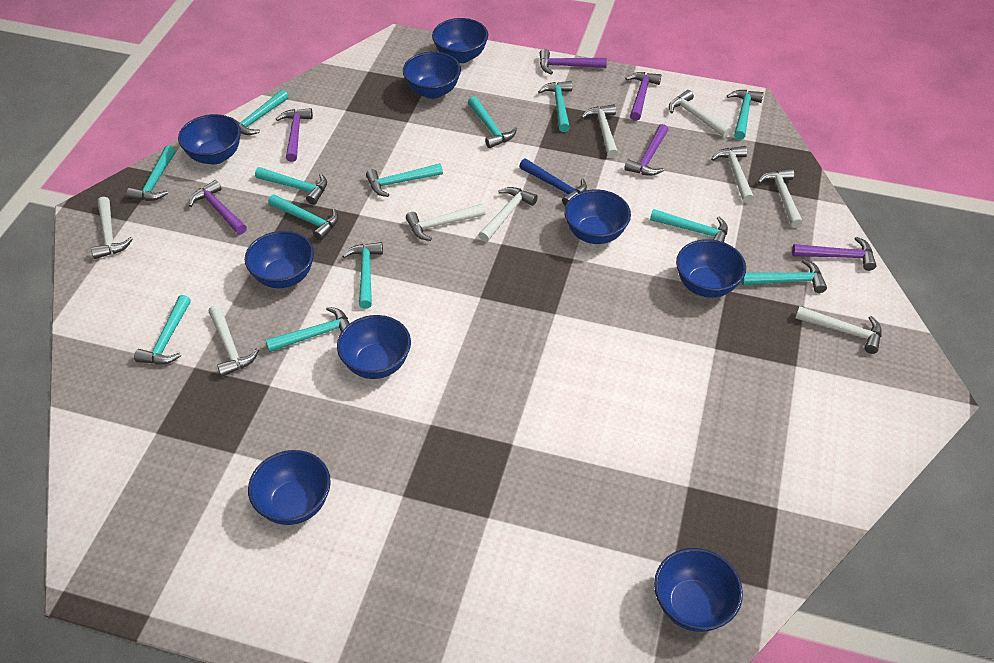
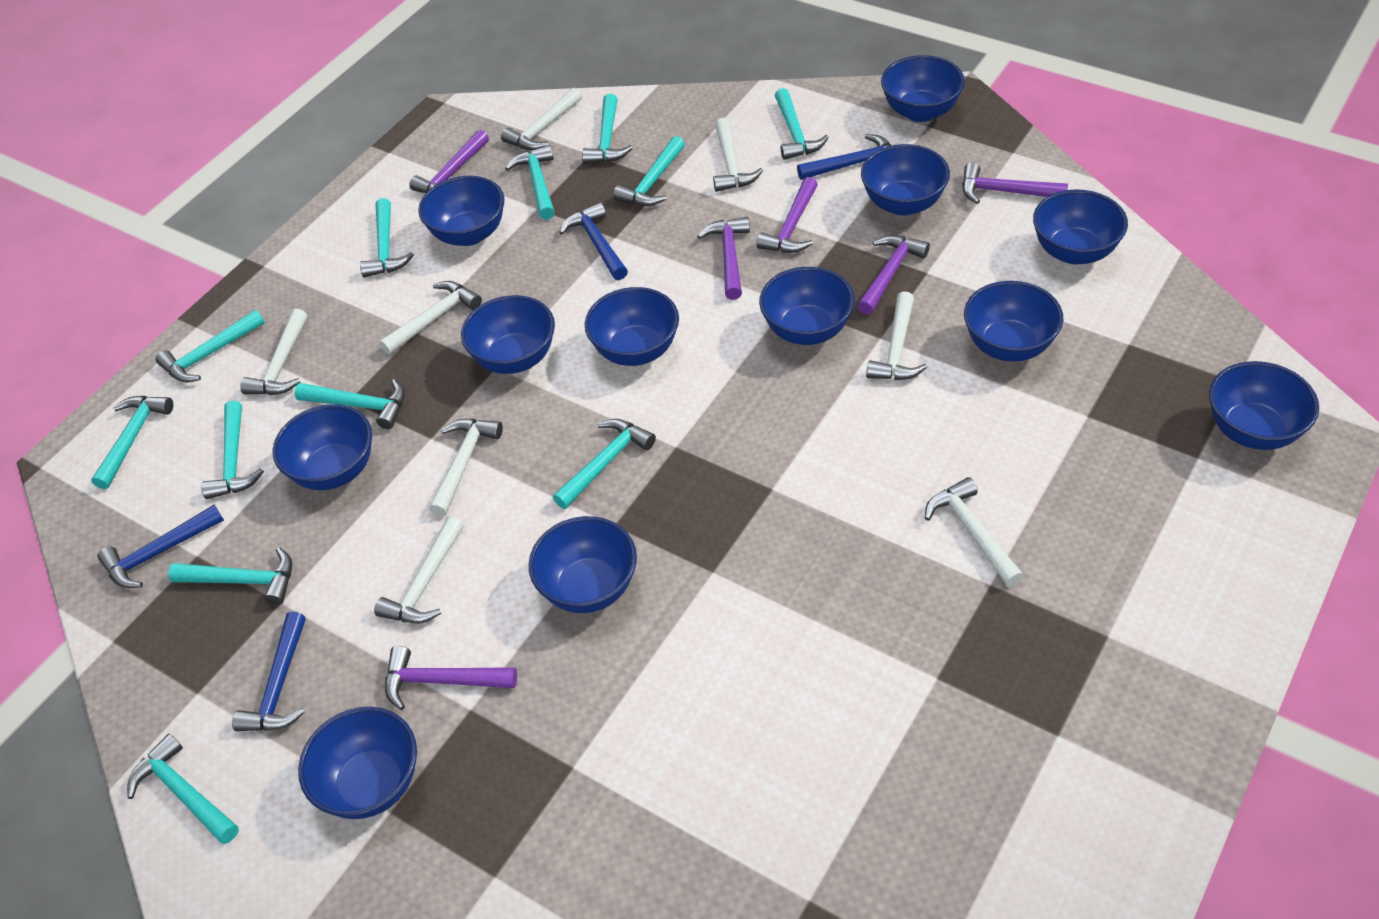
blue bowl: 9 -> 12
blue hammer: 1 -> 4
turquoise hammer: 13 -> 12
white hammer: 9 -> 8

